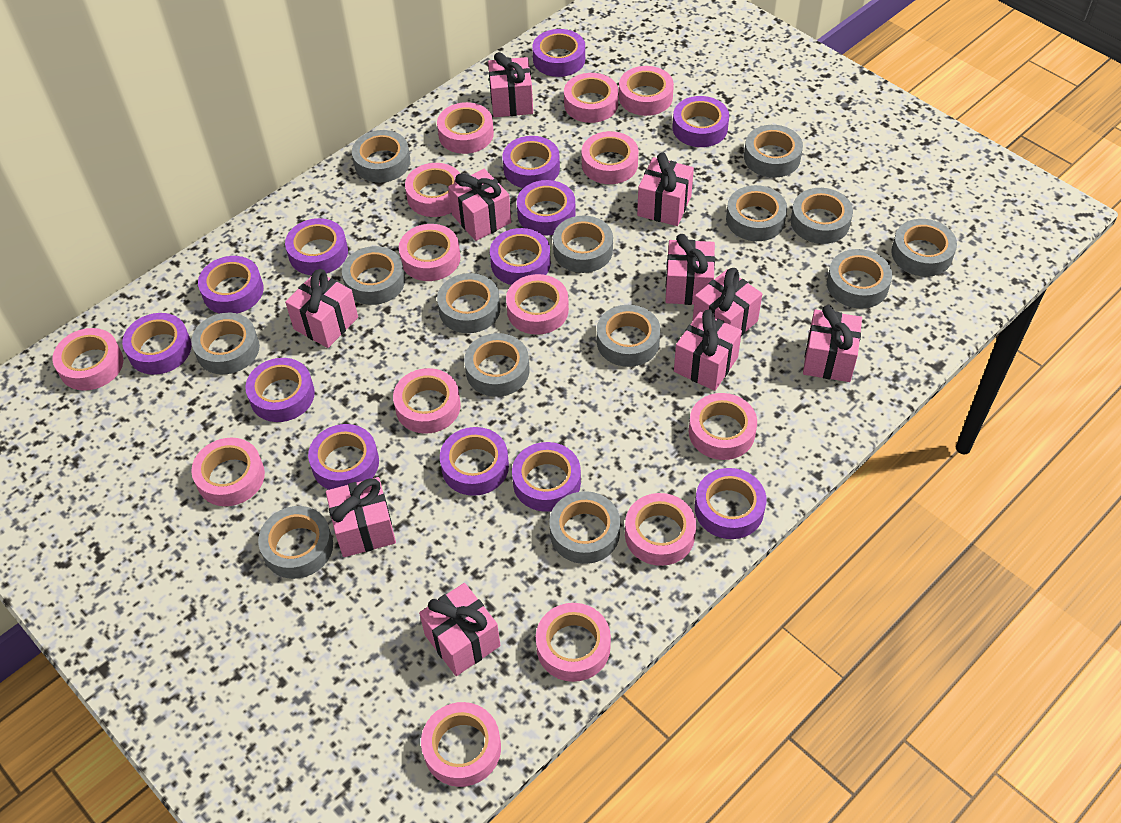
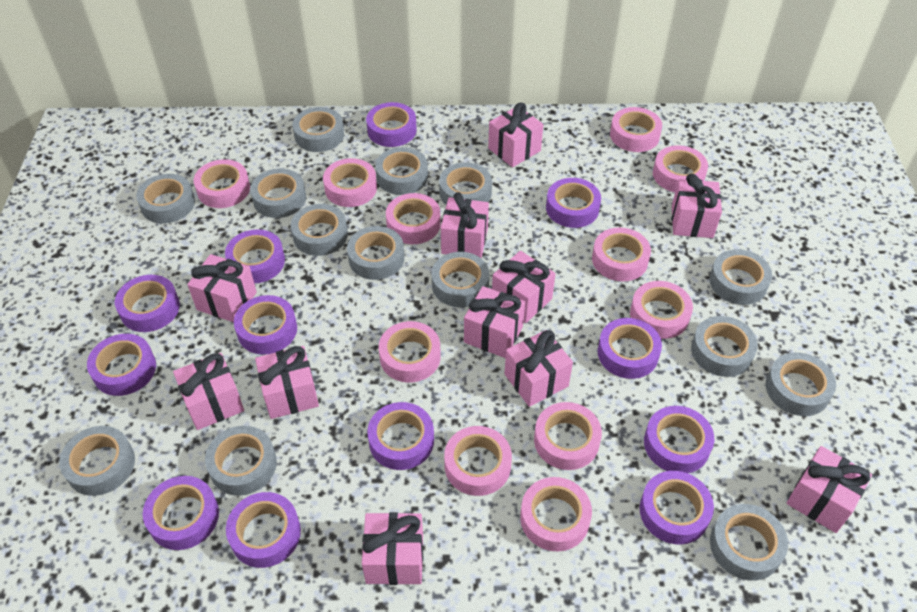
pink gift: 10 -> 11
pink tape: 14 -> 11
purple tape: 13 -> 12

